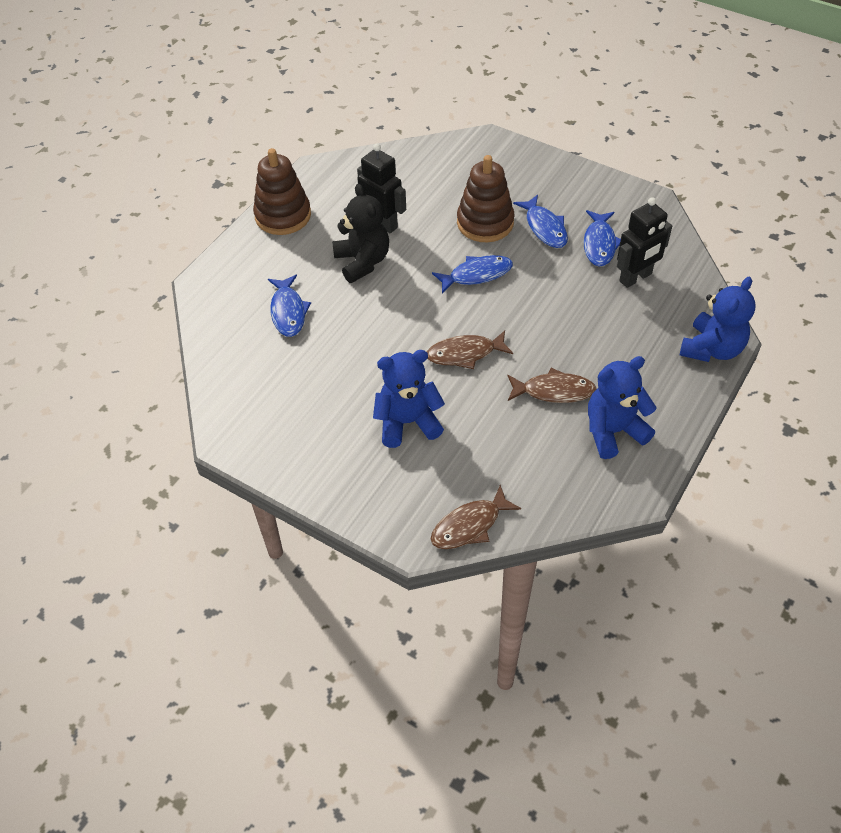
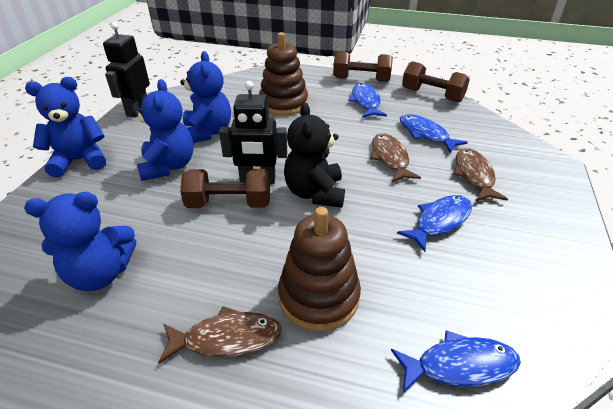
blue teddy bear: 3 -> 4
brown dumbbell: 0 -> 3

